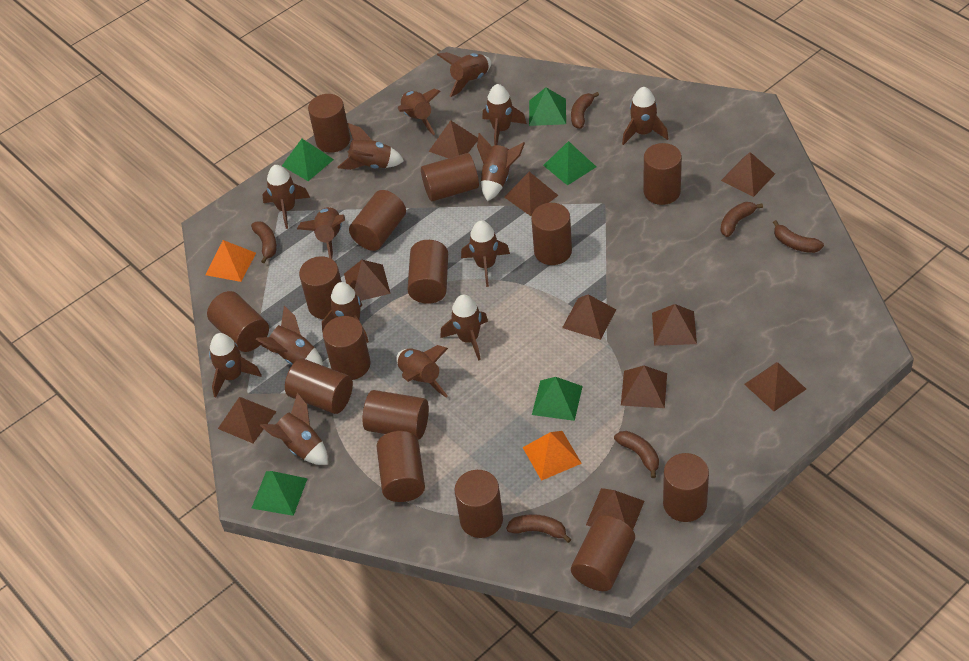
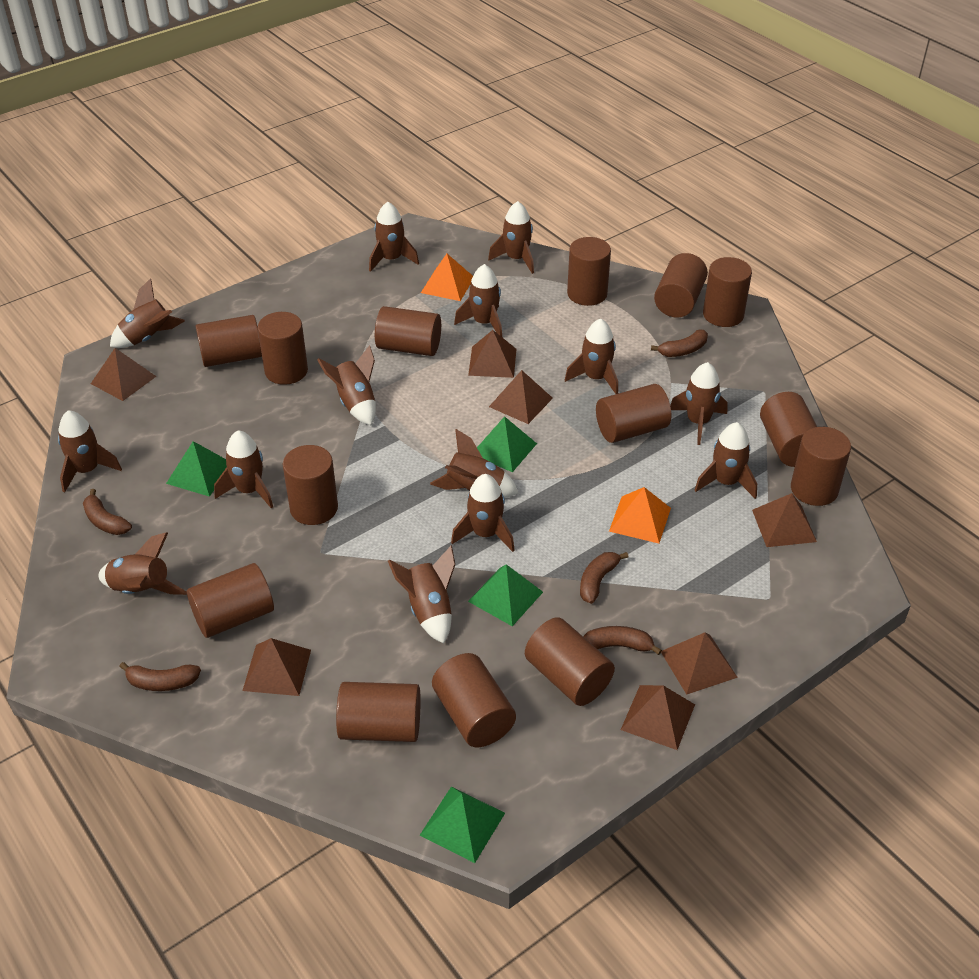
brown banana: 6 -> 5
brown cylinder: 15 -> 14
brown pyramid: 10 -> 7
brown rocket: 15 -> 14
green pyramid: 5 -> 4

